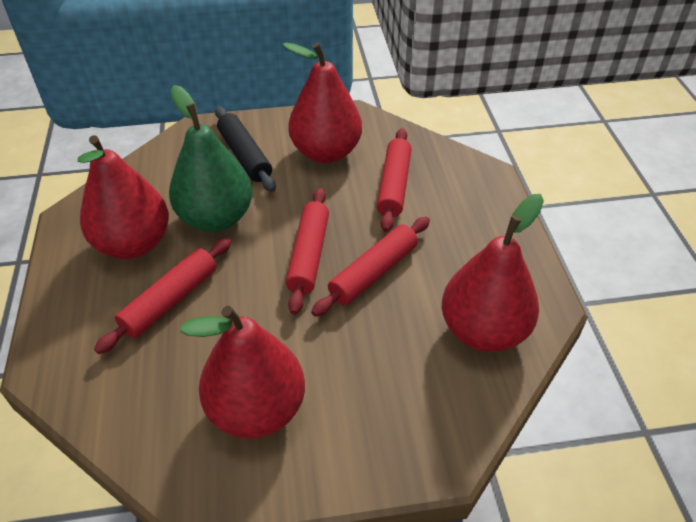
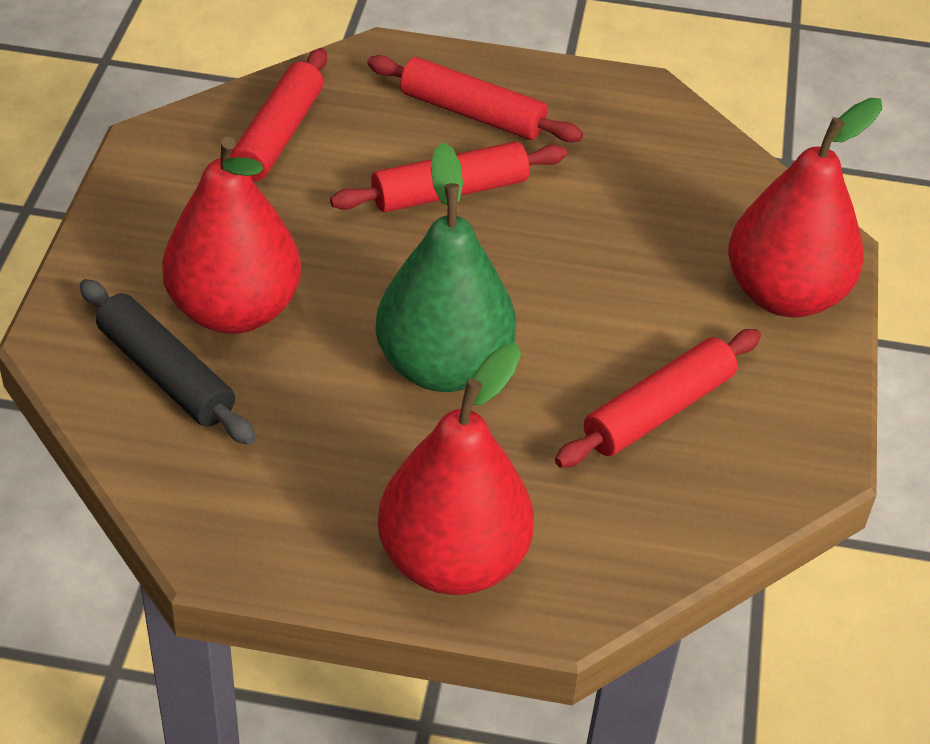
red pear: 4 -> 3

